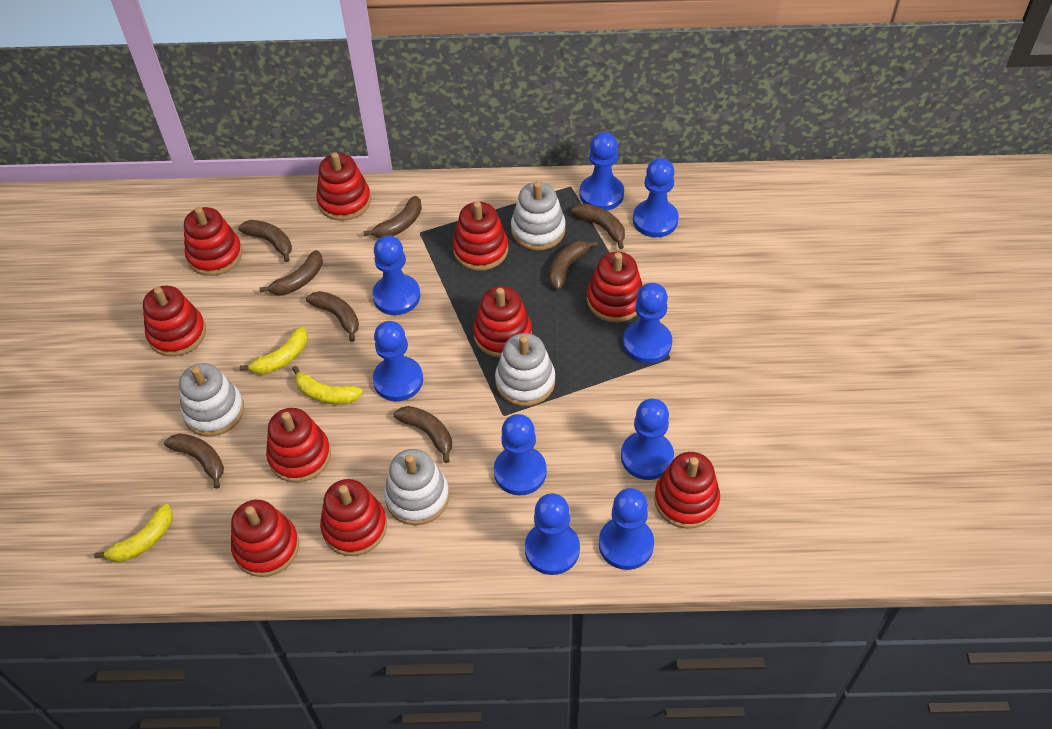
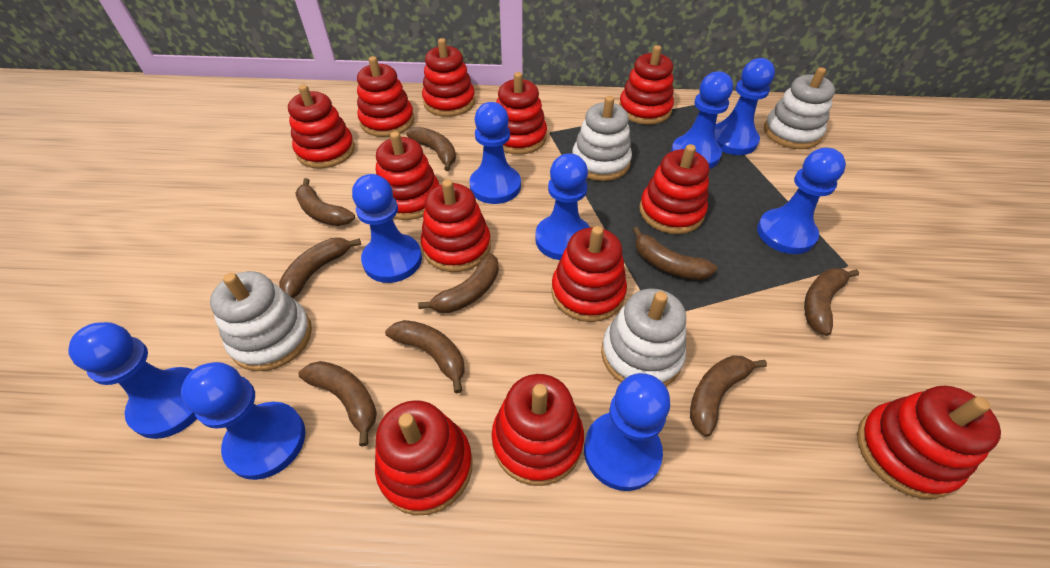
brown banana: 8 -> 9
red stacking toy: 10 -> 12
yellow banana: 3 -> 0

